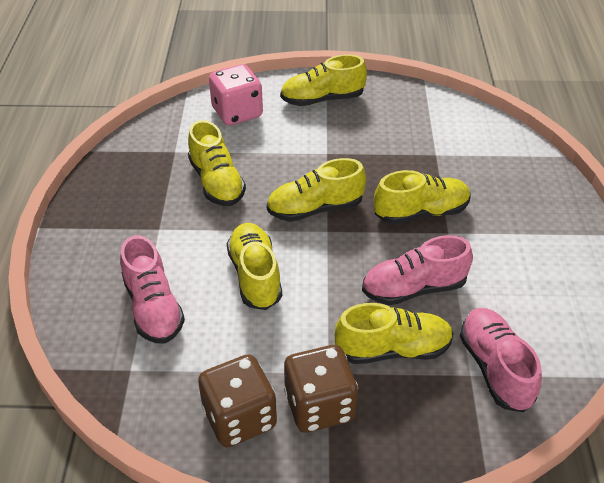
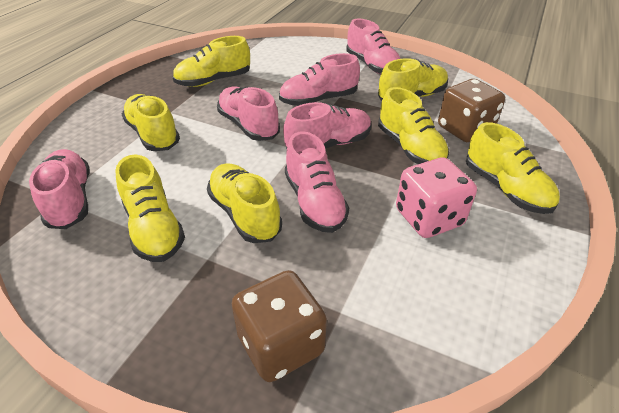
pink shoe: 3 -> 6
yellow shoe: 6 -> 7

